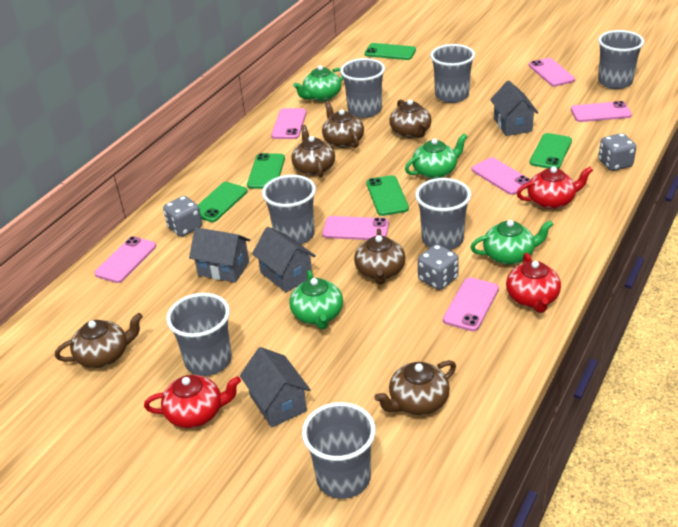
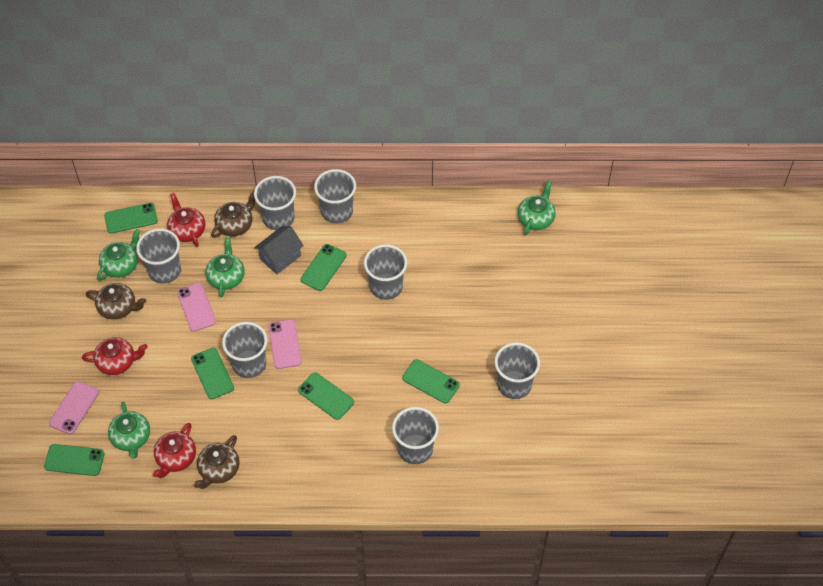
brown teapot: 6 -> 3
green phone: 5 -> 6
grey dice: 3 -> 0
grey house: 4 -> 1
pink phone: 7 -> 3

